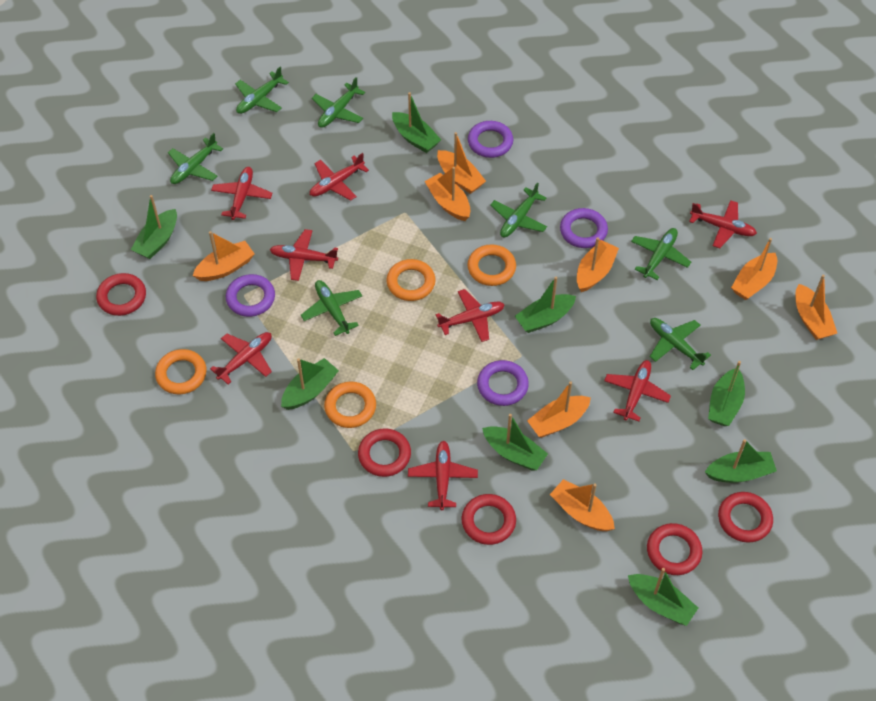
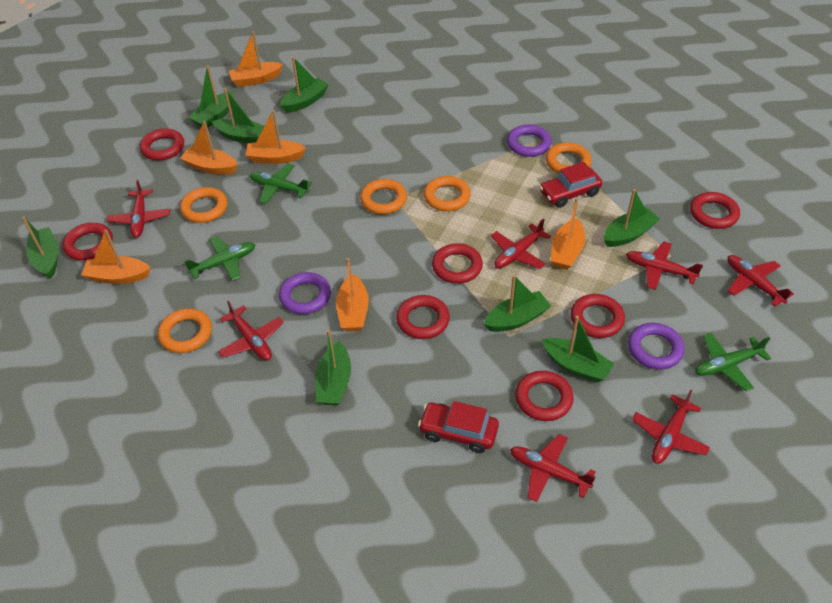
green plane: 7 -> 3
orange boat: 8 -> 6
orange ring: 4 -> 5
purple ring: 4 -> 3
red car: 0 -> 2
red plane: 8 -> 7
red ring: 5 -> 7

